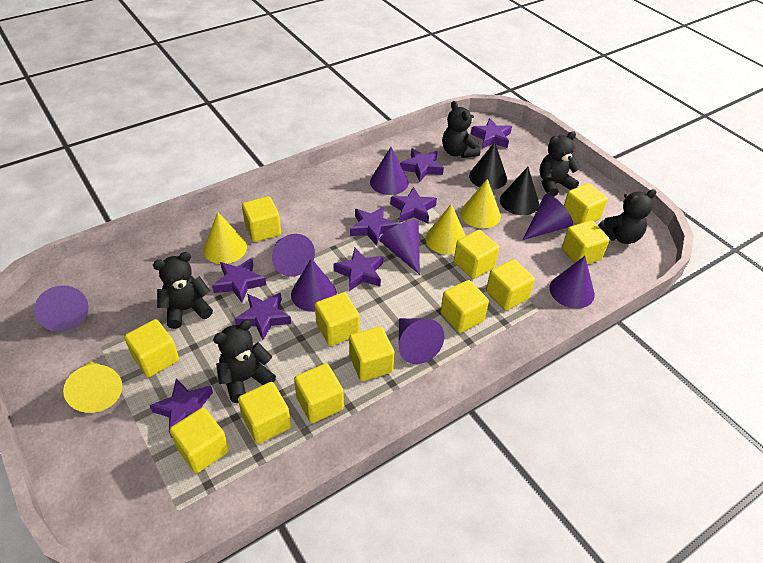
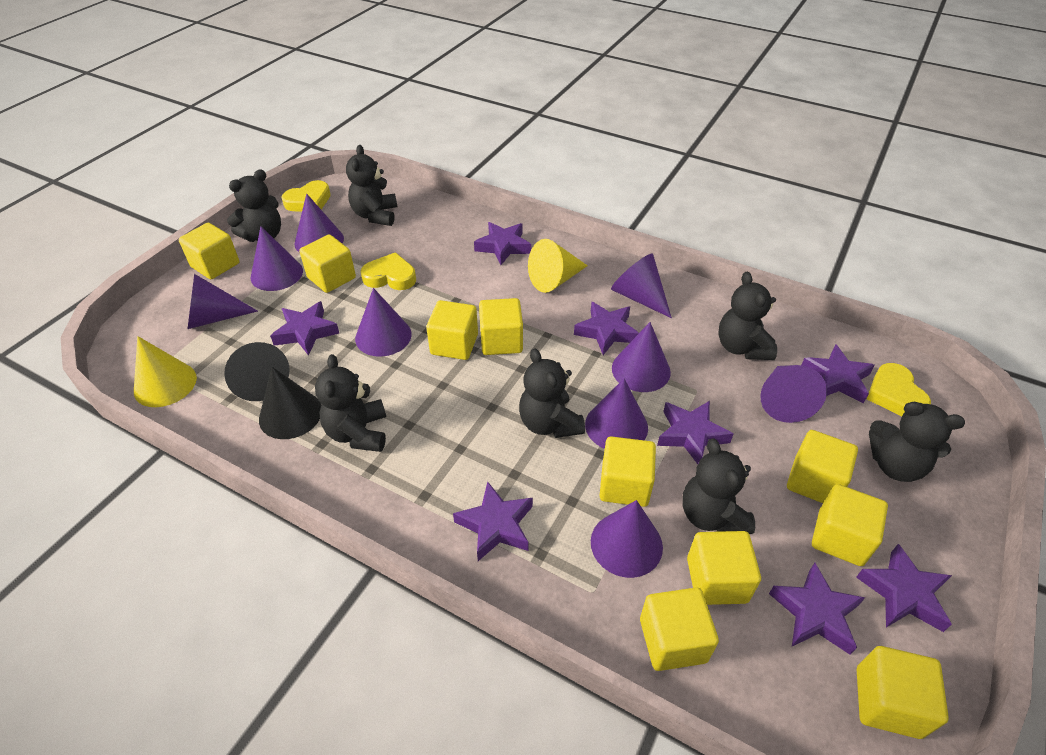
black teddy bear: 5 -> 7
purple cone: 8 -> 9
yellow cone: 4 -> 2
yellow cube: 12 -> 10
yellow heart: 0 -> 3

